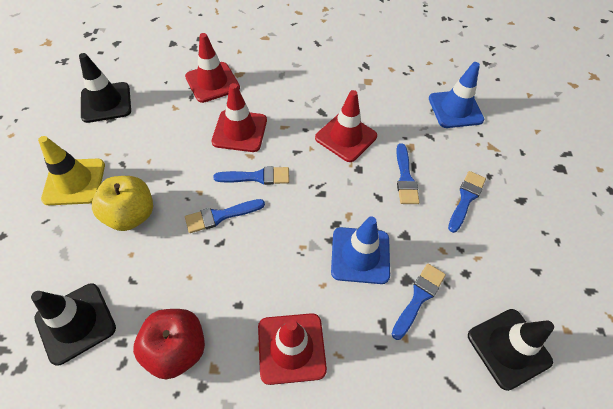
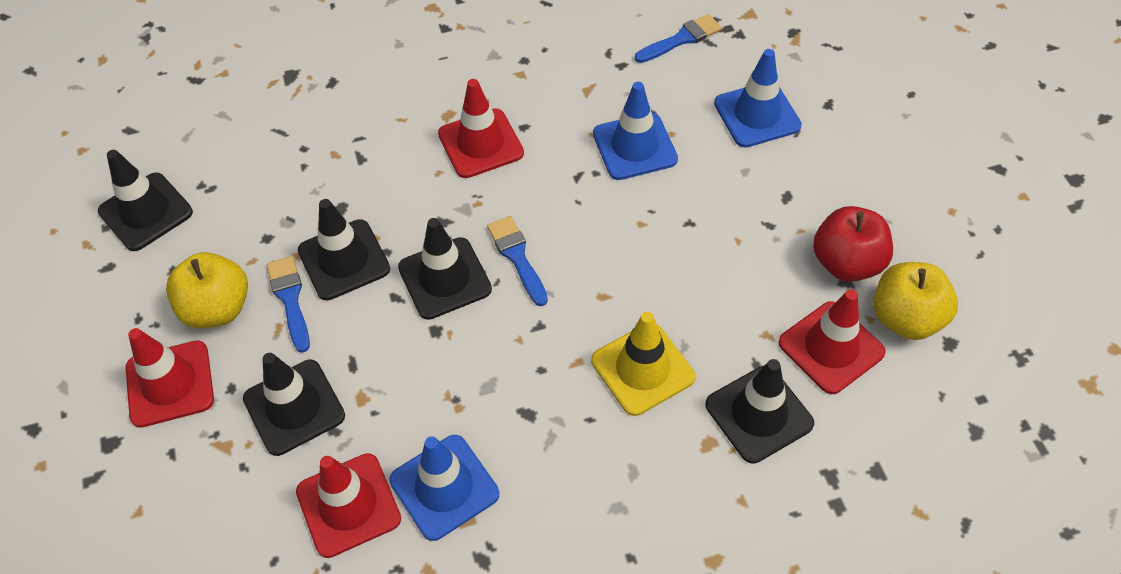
black traffic cone: 3 -> 5
blue brush: 5 -> 3
blue traffic cone: 2 -> 3
yellow apple: 1 -> 2

